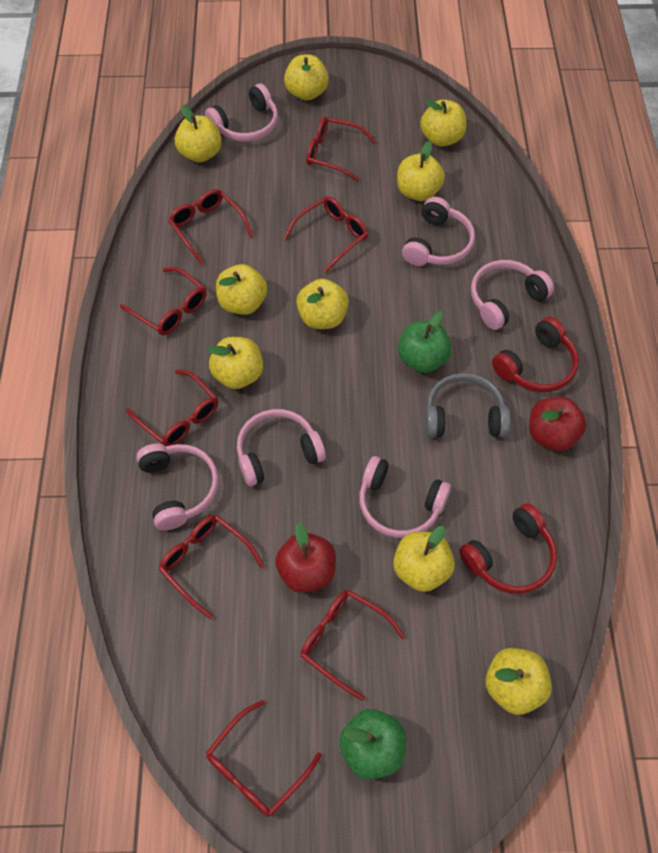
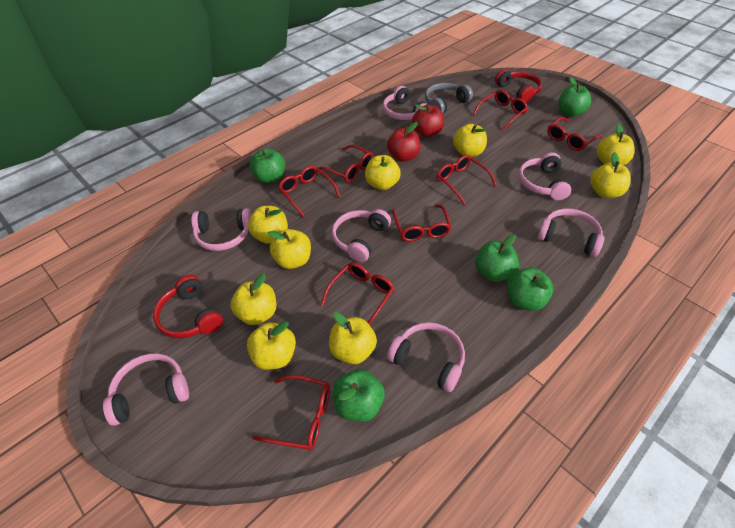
green apple: 2 -> 5
pink headphones: 6 -> 7

